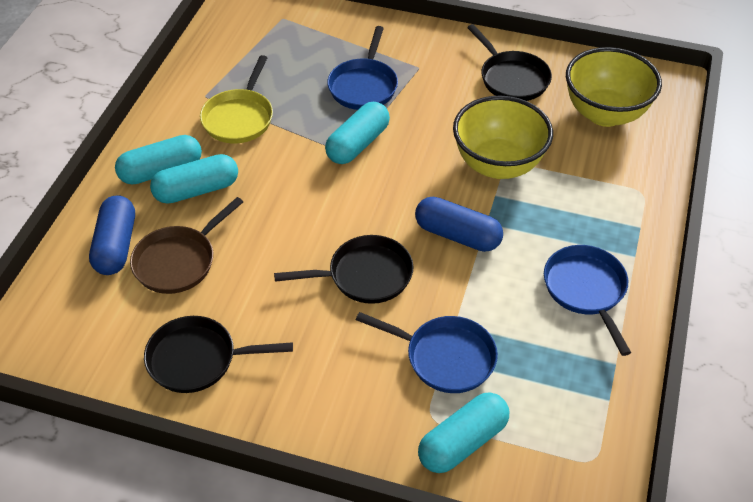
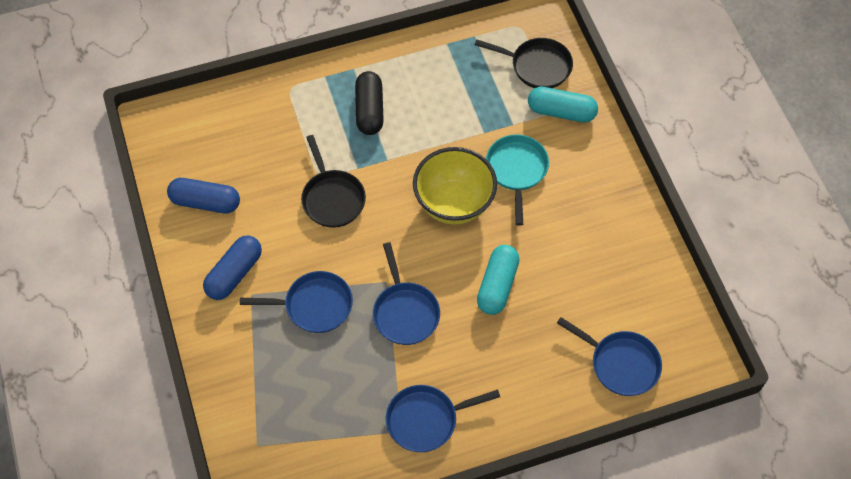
black capsule: 0 -> 1
black pan: 3 -> 2
blue pan: 3 -> 4
brown pan: 1 -> 0
turquoise capsule: 4 -> 2
turquoise pan: 0 -> 1
yellow bowl: 2 -> 1
yellow pan: 1 -> 0

